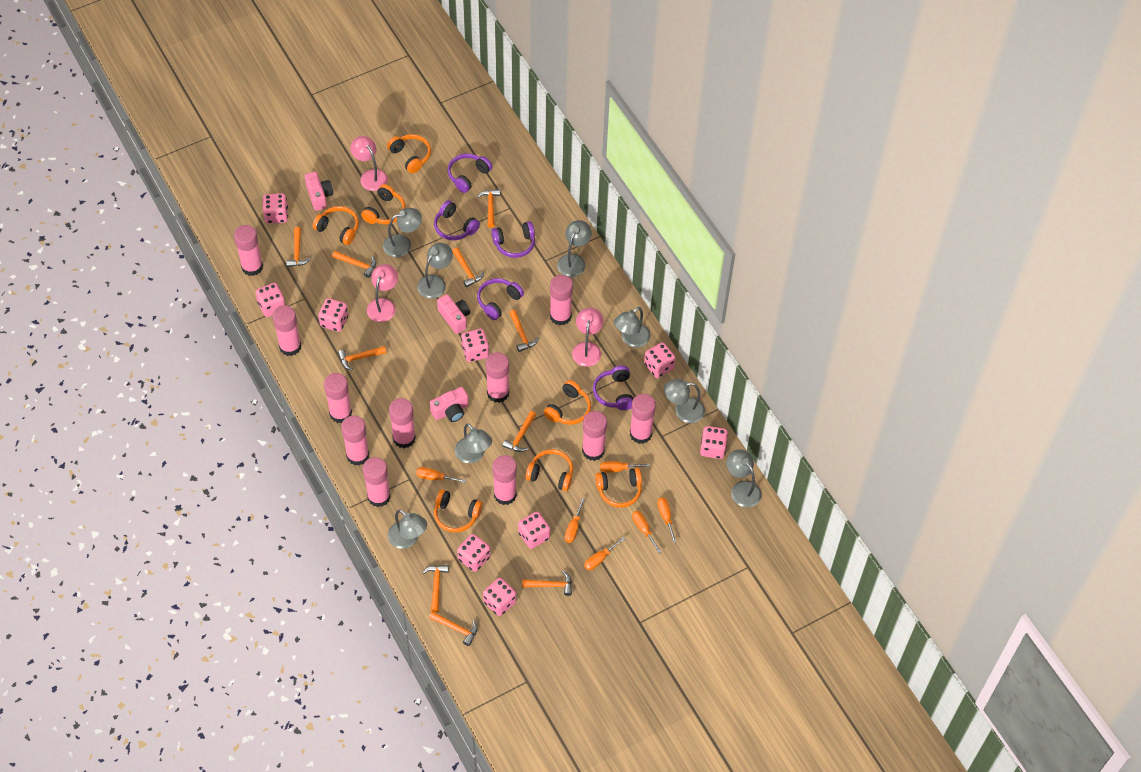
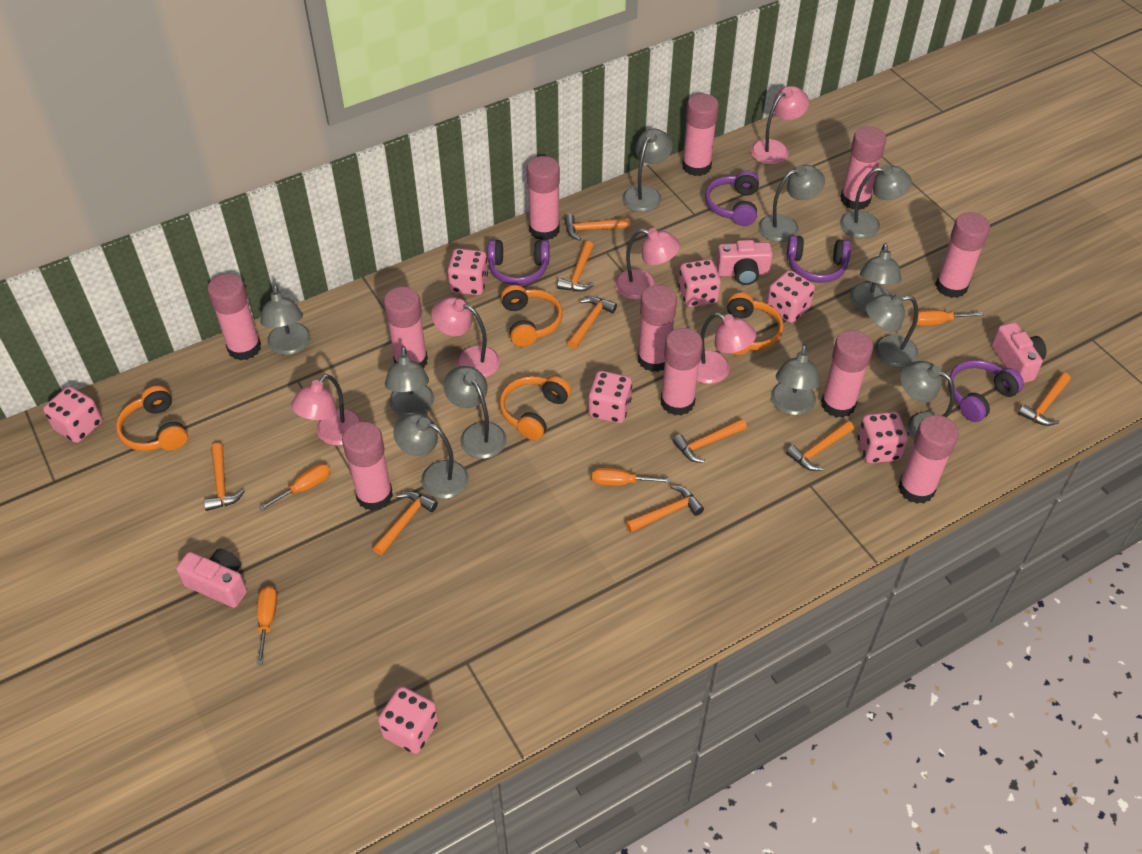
grey lamp: 8 -> 11
orange hammer: 10 -> 9
orange headphones: 7 -> 4
orange screwdriver: 6 -> 4
pink dice: 9 -> 7
pink lamp: 3 -> 5
purple headphones: 5 -> 4

